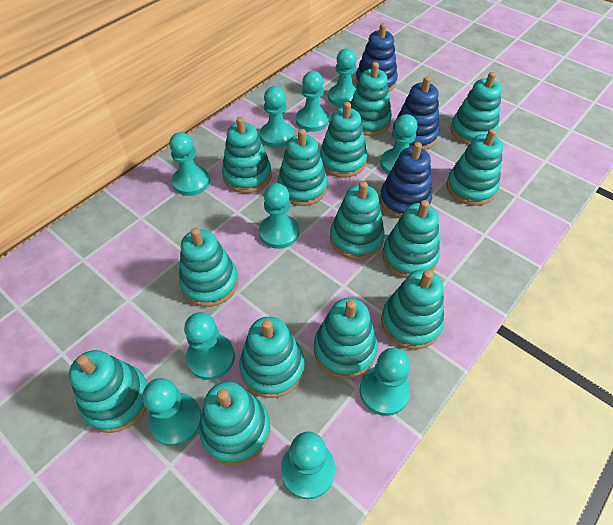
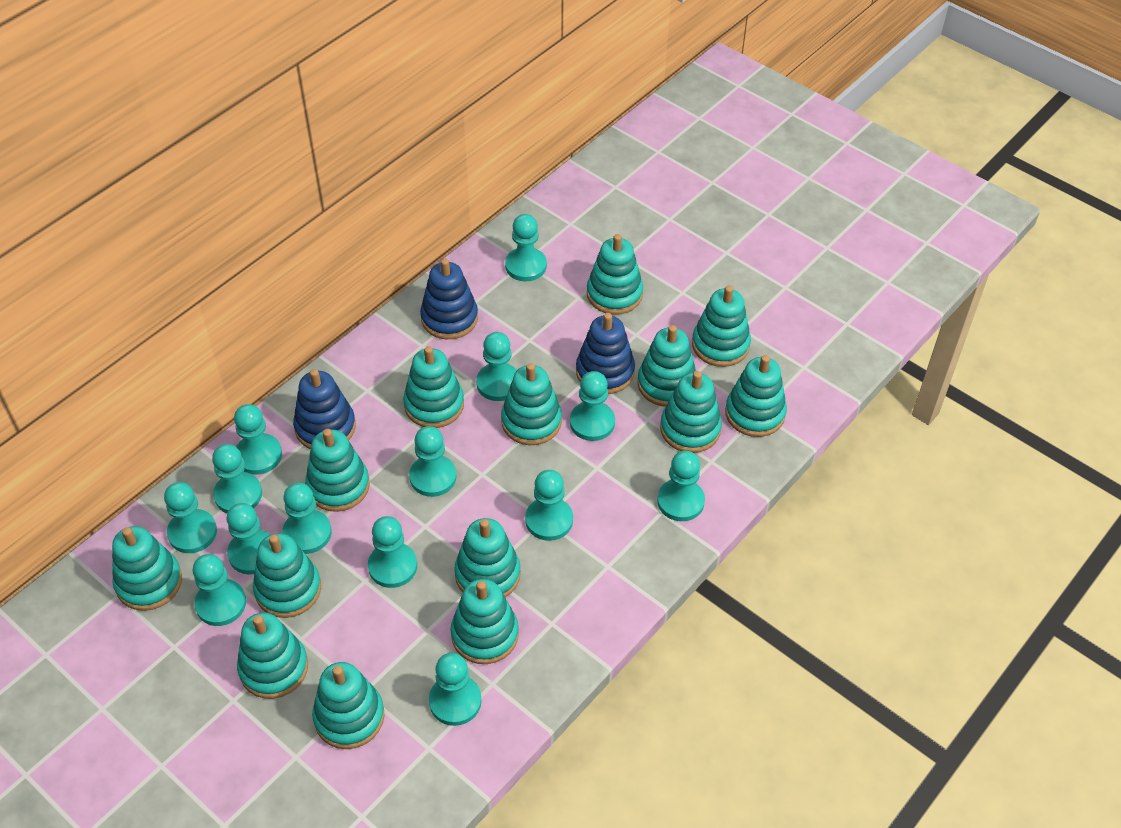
turquoise pawn: 10 -> 14

